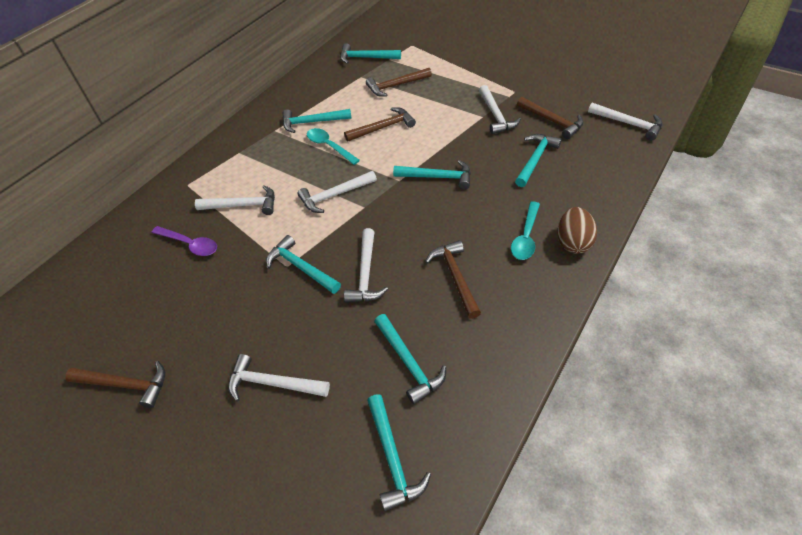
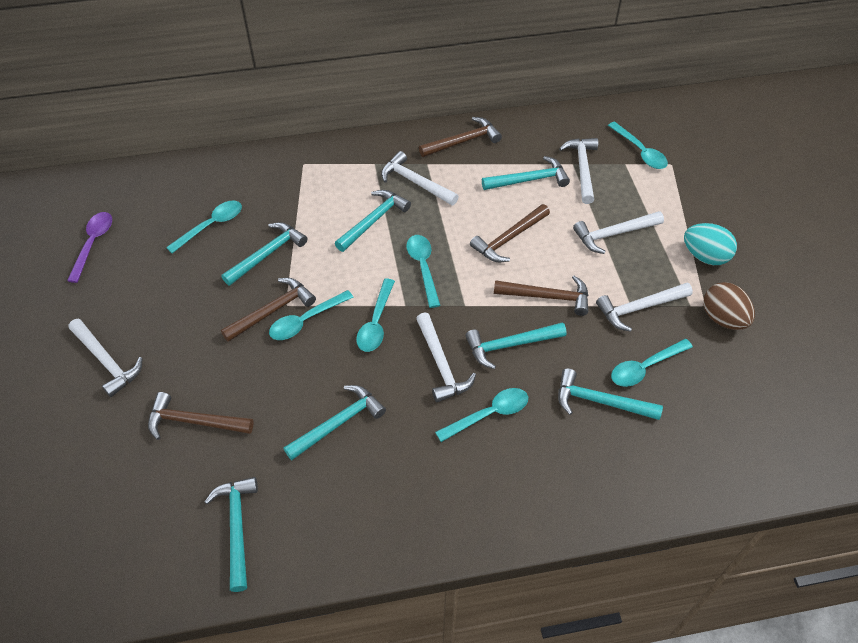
turquoise egg: 0 -> 1
turquoise spoon: 2 -> 7

